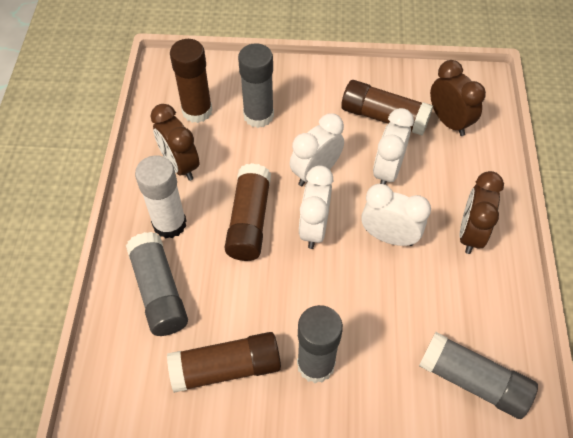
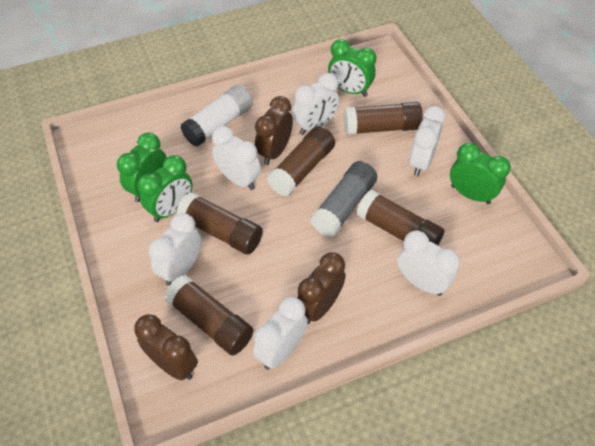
brown glue stick: 4 -> 5
green clock: 0 -> 4
grey glue stick: 4 -> 1
white clock: 4 -> 6

